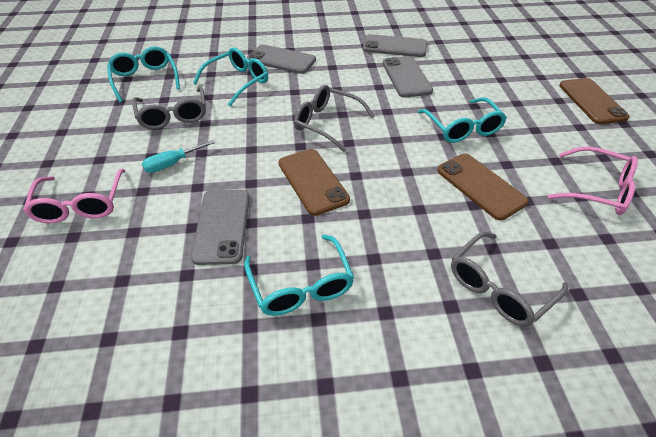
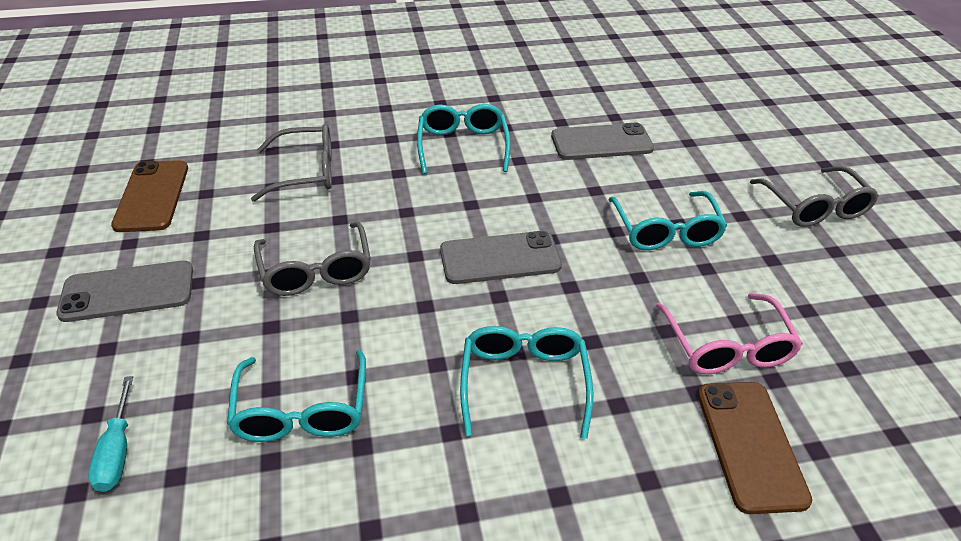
brown phone: 3 -> 2
grey phone: 4 -> 3
pink glasses: 2 -> 1

